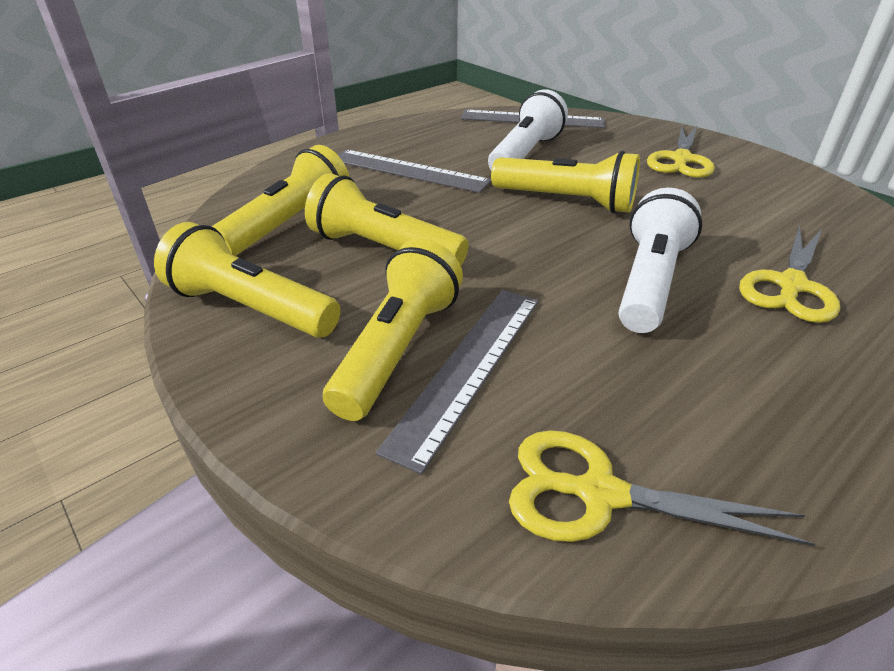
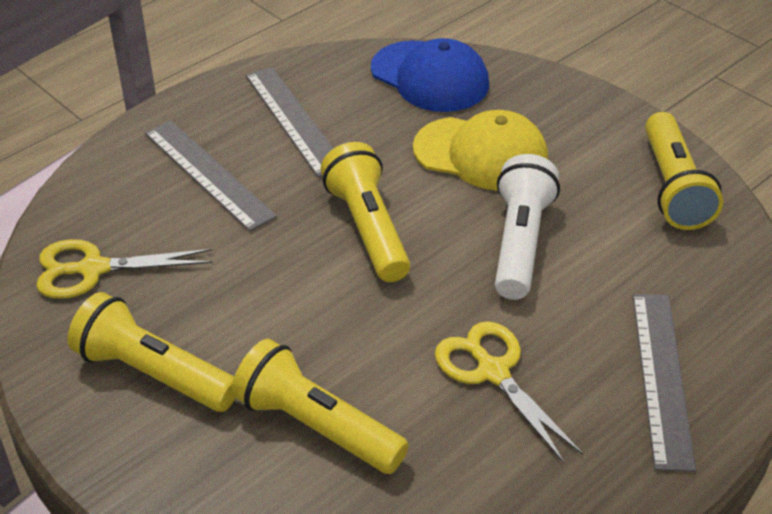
blue cap: 0 -> 1
white flashlight: 2 -> 1
yellow cap: 0 -> 1
yellow flashlight: 5 -> 4
yellow scissors: 3 -> 2

